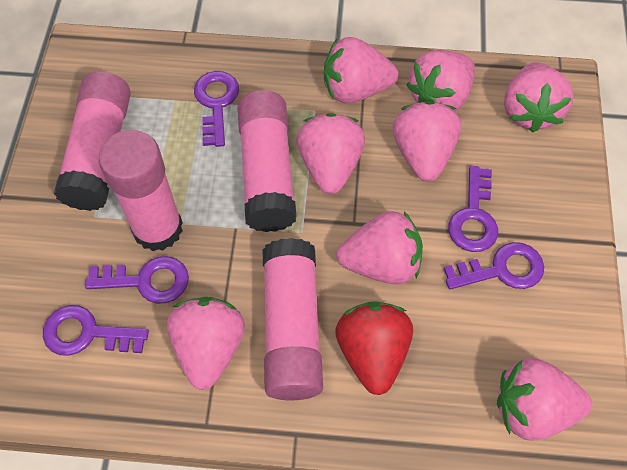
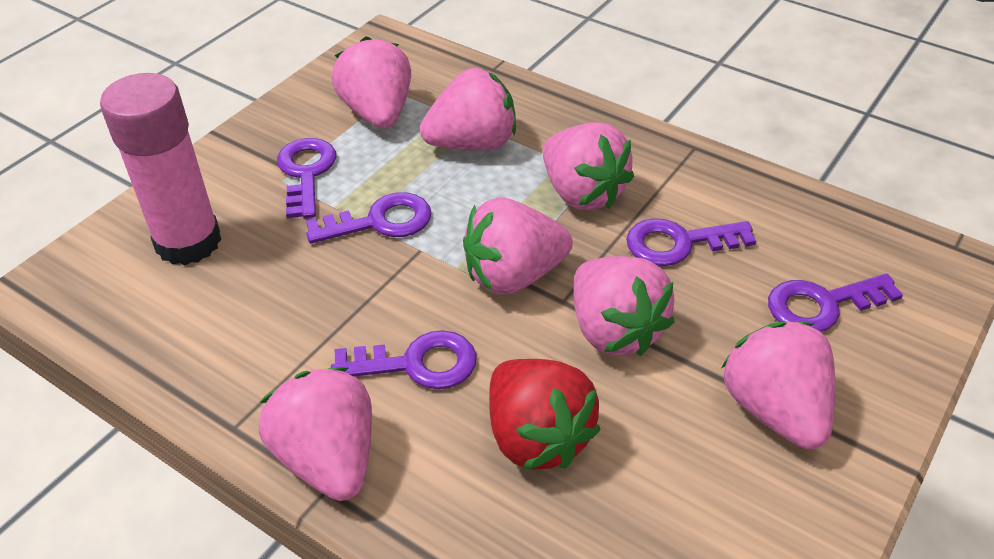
pink glue stick: 4 -> 1
pink strawberry: 8 -> 7

